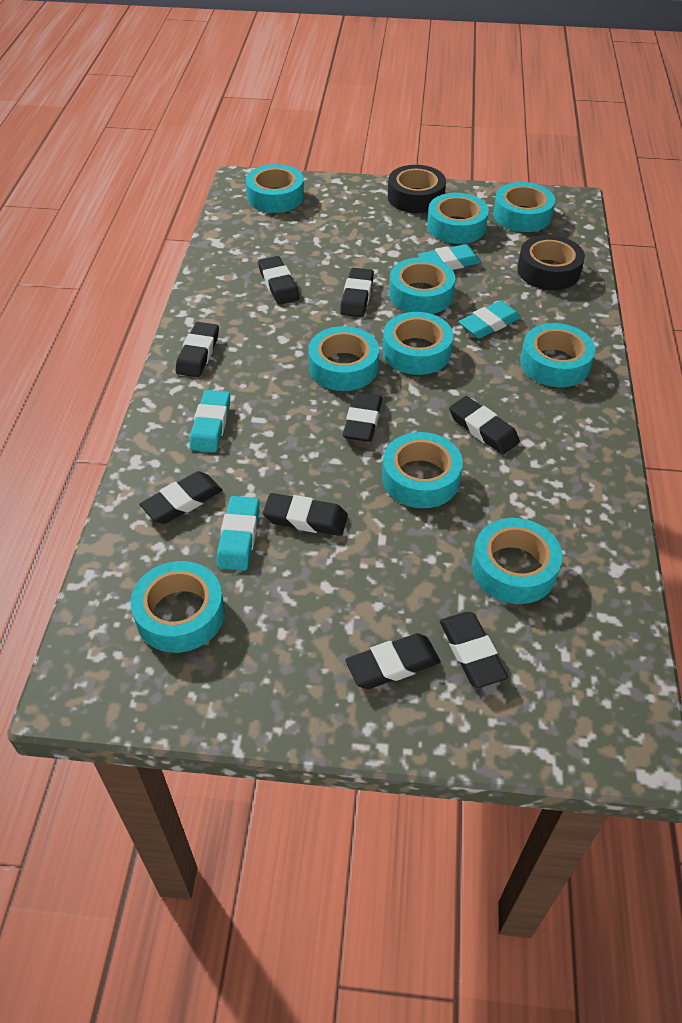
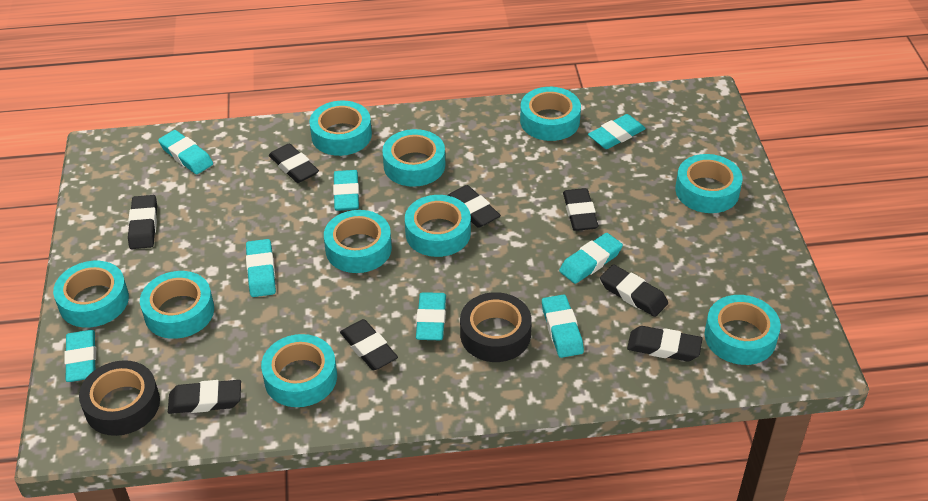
black eraser: 9 -> 8
turquoise eraser: 4 -> 8

